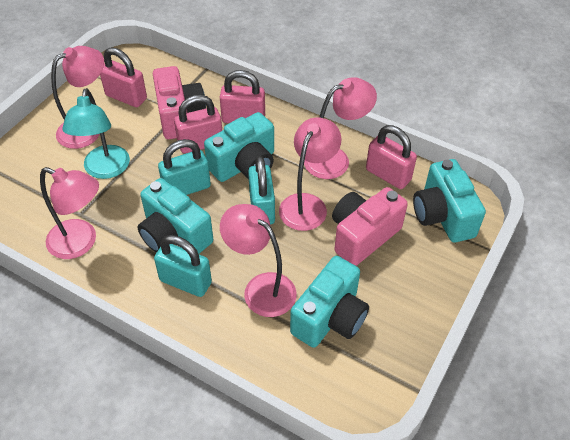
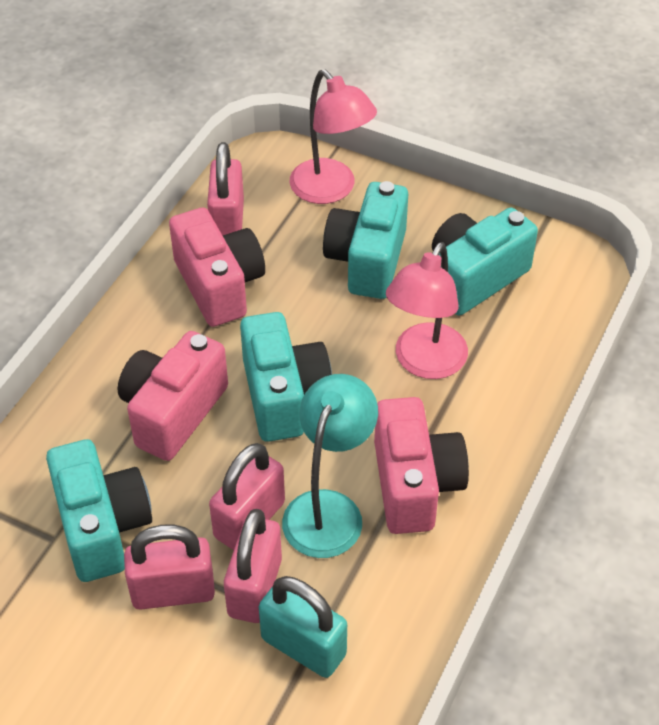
pink camera: 2 -> 3
pink lamp: 5 -> 2
turquoise padlock: 3 -> 1

